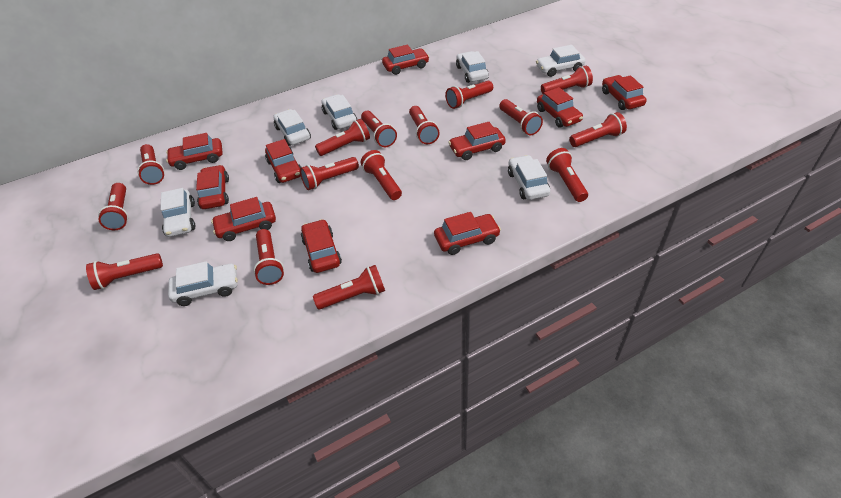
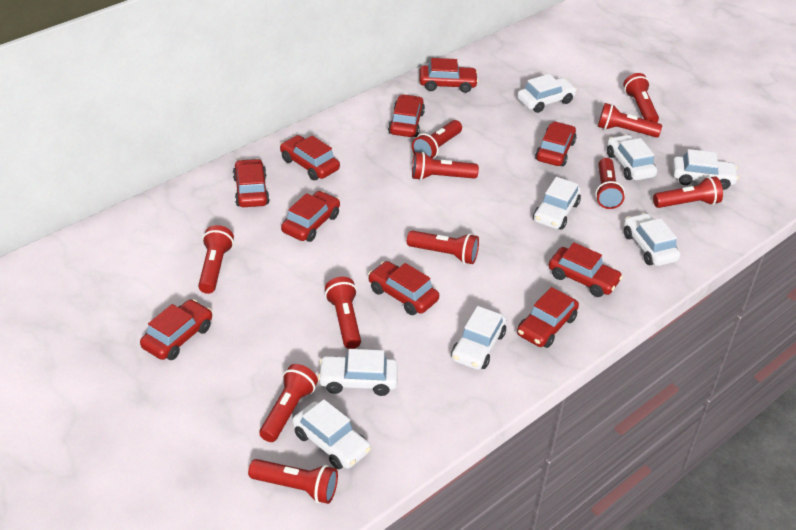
red flashlight: 15 -> 11
white car: 7 -> 8

